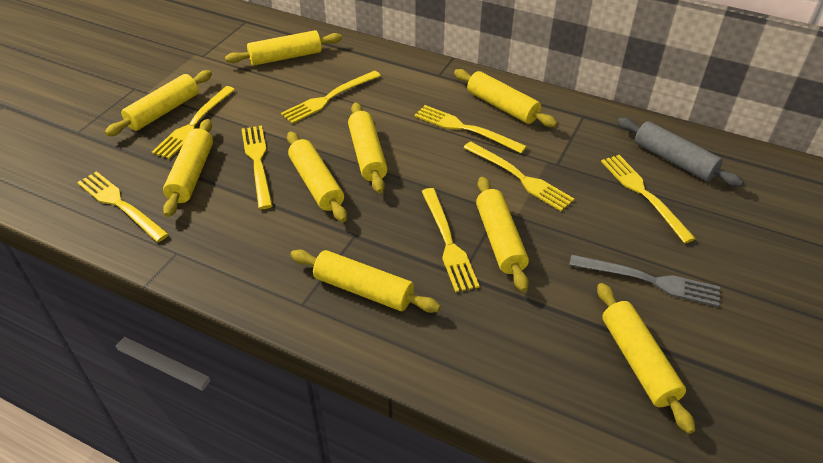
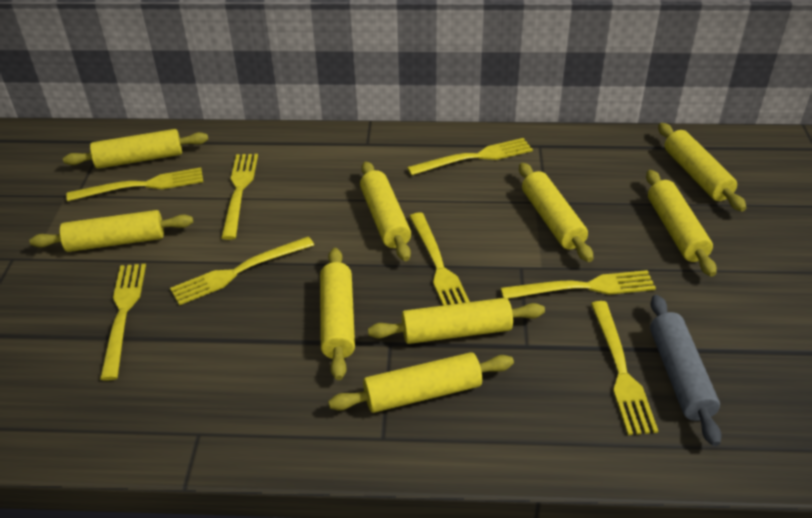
grey fork: 1 -> 0

